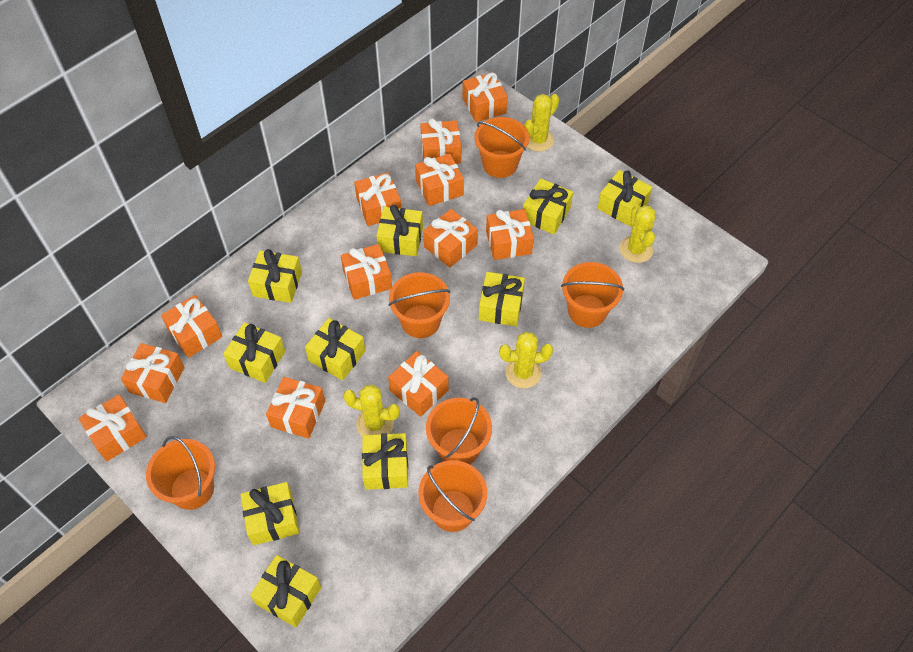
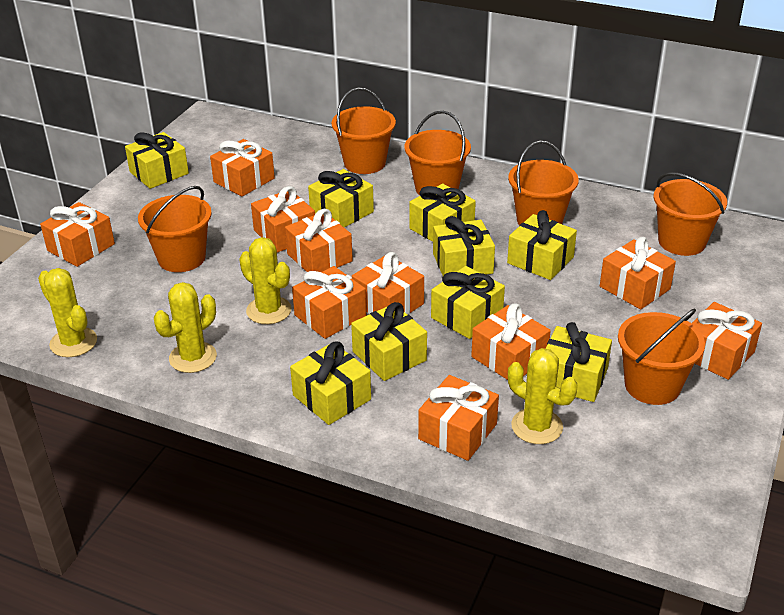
orange gift: 12 -> 10
yellow gift: 10 -> 9

